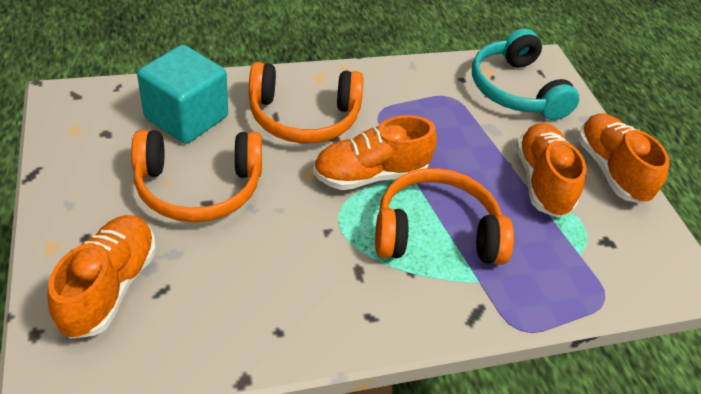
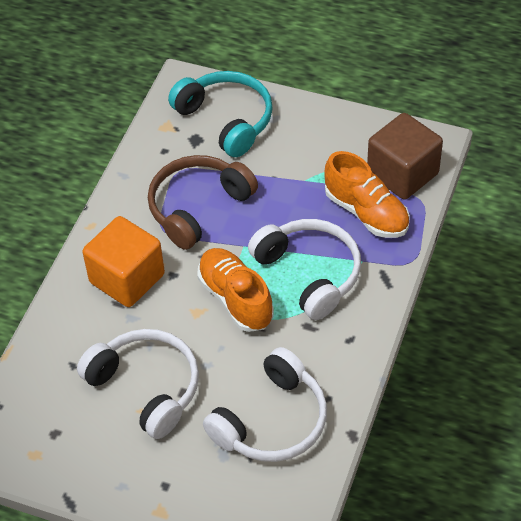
brown cube: 0 -> 1
brown headphones: 0 -> 1
orange cube: 0 -> 1
orange headphones: 3 -> 0
orange shoe: 4 -> 2
turquoise cube: 1 -> 0
white headphones: 0 -> 3

